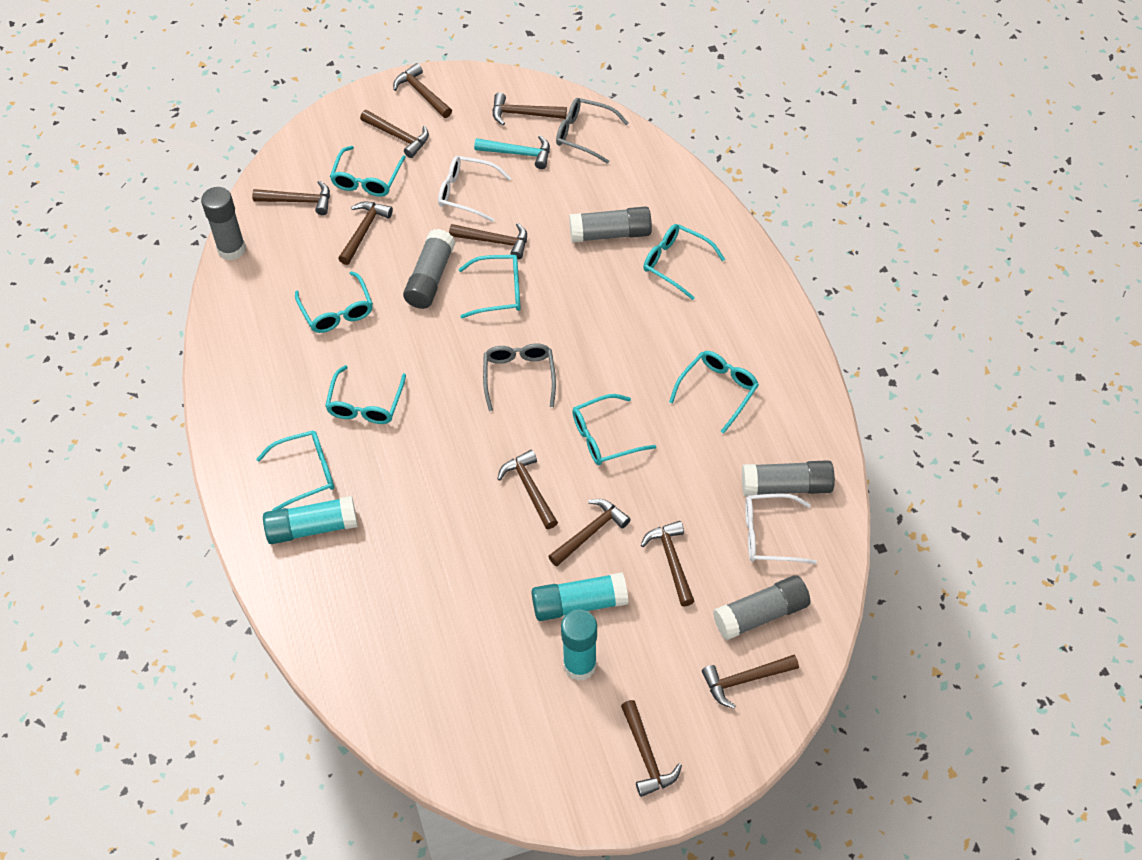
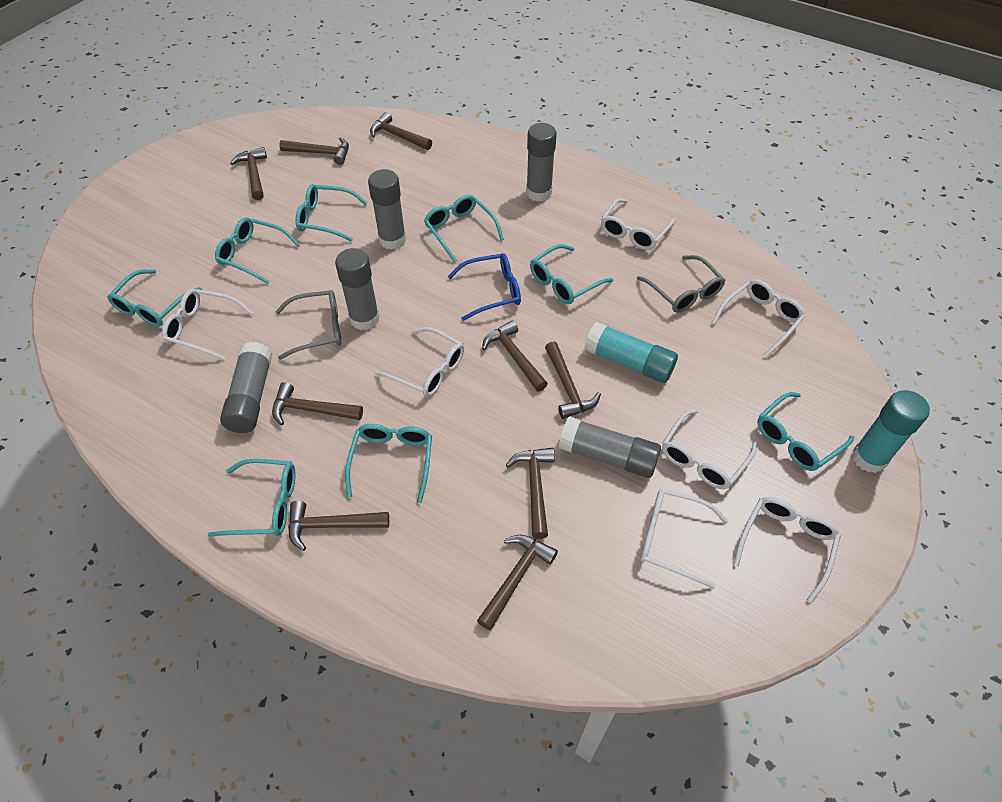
blue glasses: 0 -> 1
brown hammer: 11 -> 9
turquoise glue stick: 3 -> 2
turquoise hammer: 1 -> 0
white glasses: 2 -> 7

